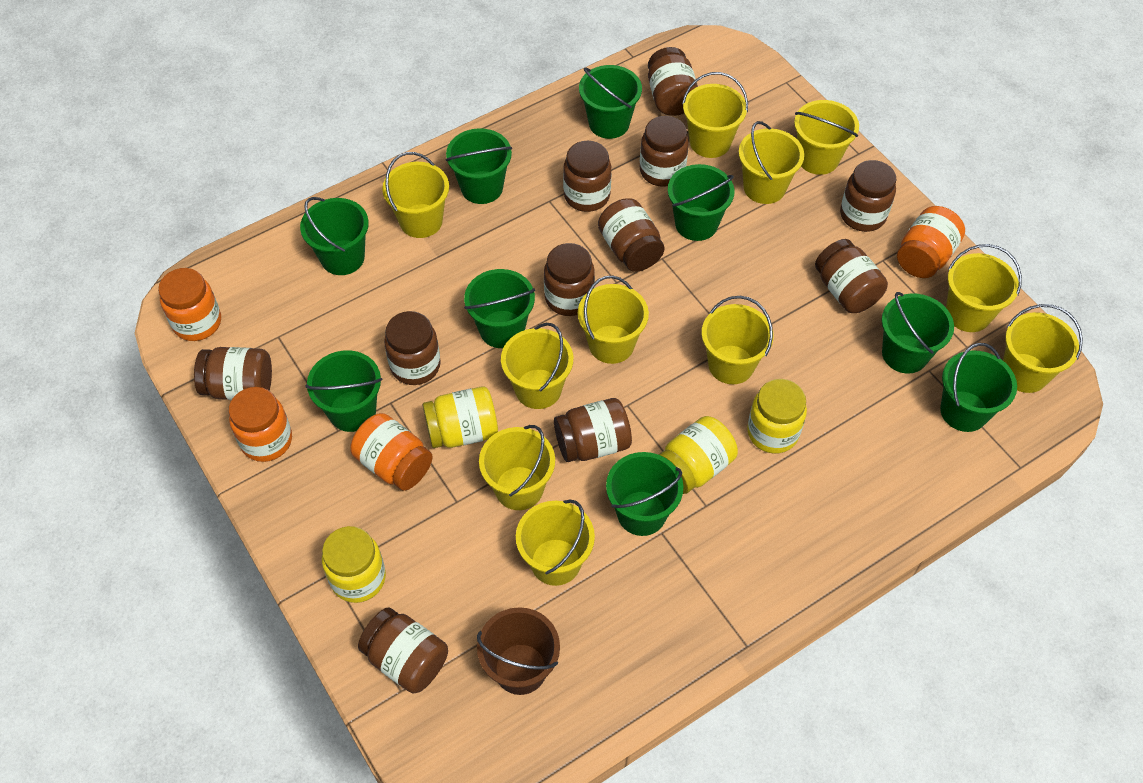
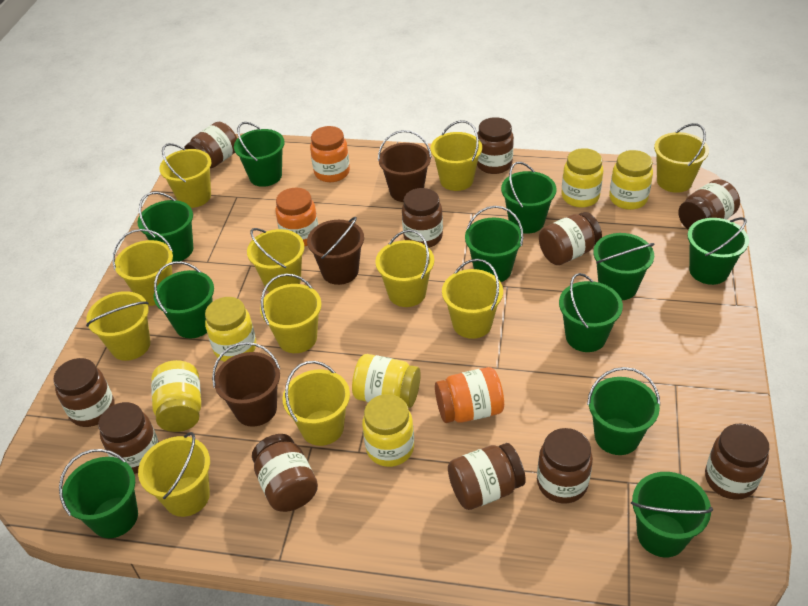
brown bucket: 1 -> 3
green bucket: 9 -> 11
orange jar: 4 -> 3
yellow jar: 4 -> 6

